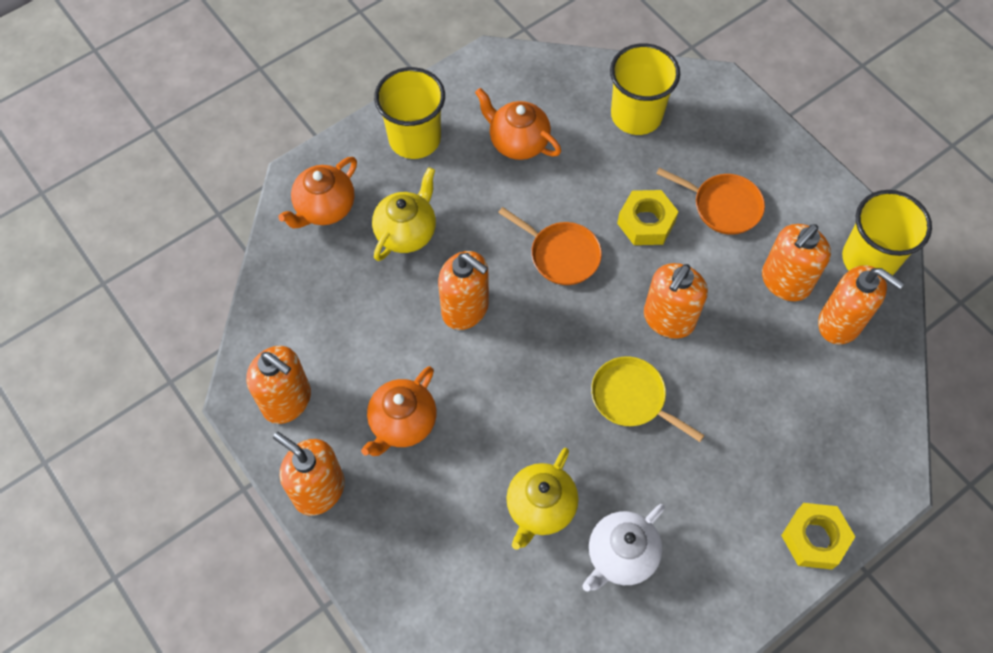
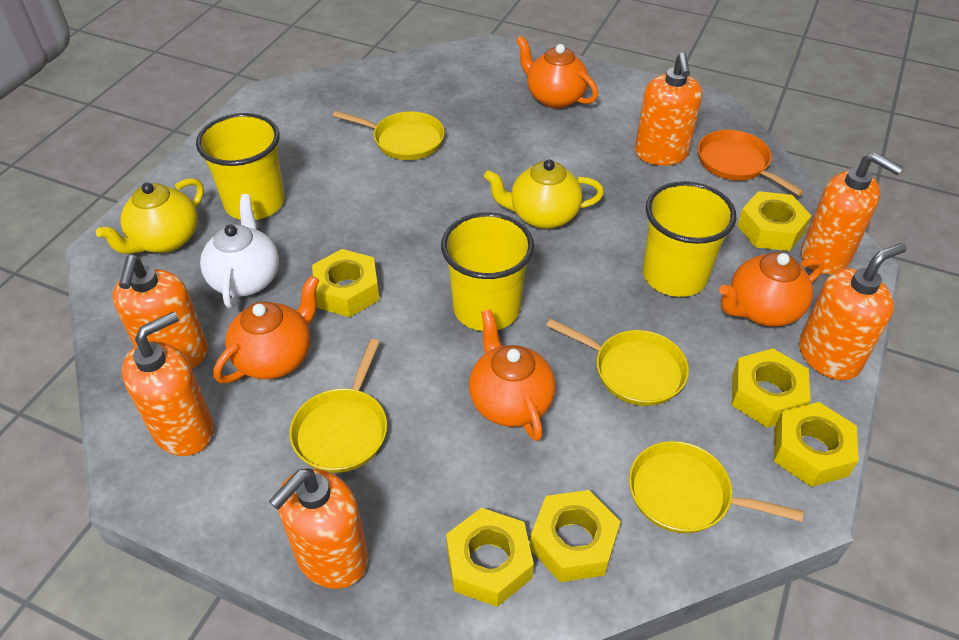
orange pan: 2 -> 1
orange teapot: 3 -> 4
yellow nut: 2 -> 6
yellow pan: 1 -> 4

